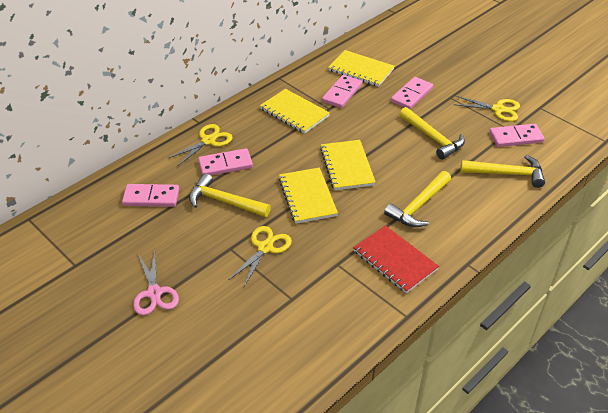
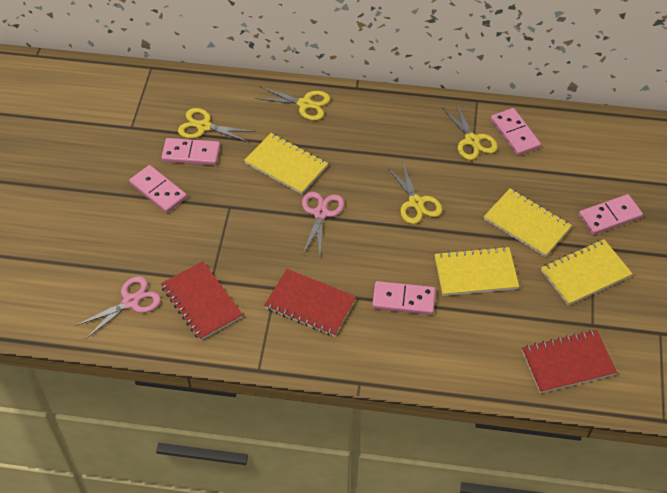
pink scissors: 1 -> 2
red notebook: 1 -> 3
yellow hammer: 4 -> 0
yellow scissors: 3 -> 4

